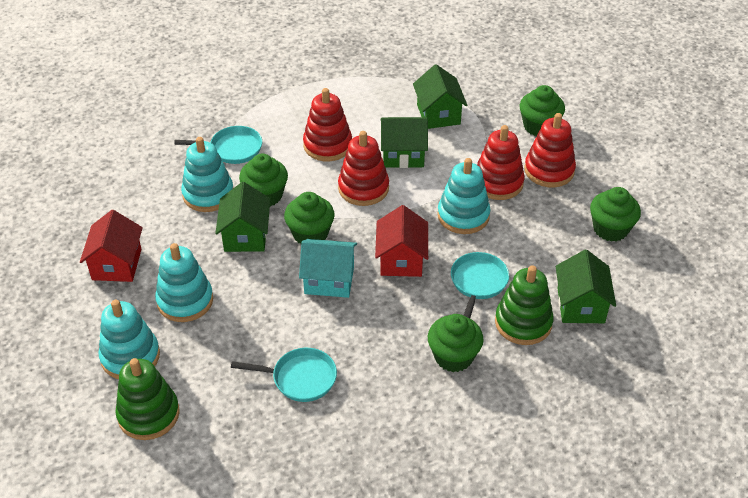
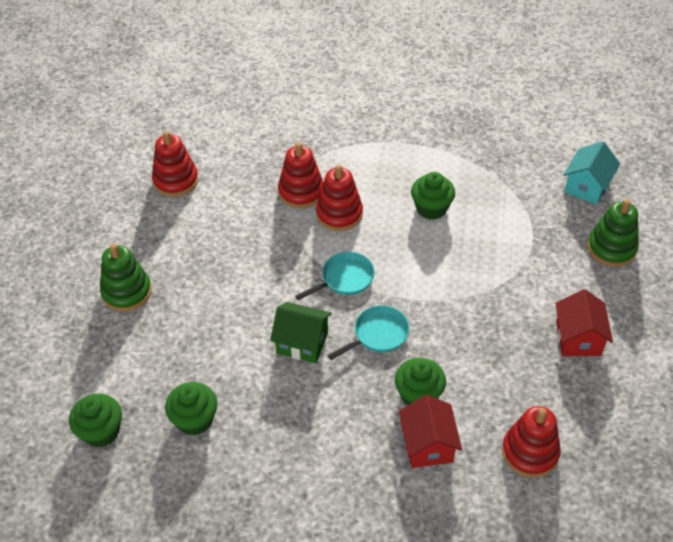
green cupcake: 5 -> 4
green house: 4 -> 1
turquoise pan: 3 -> 2
turquoise stacking toy: 4 -> 0

